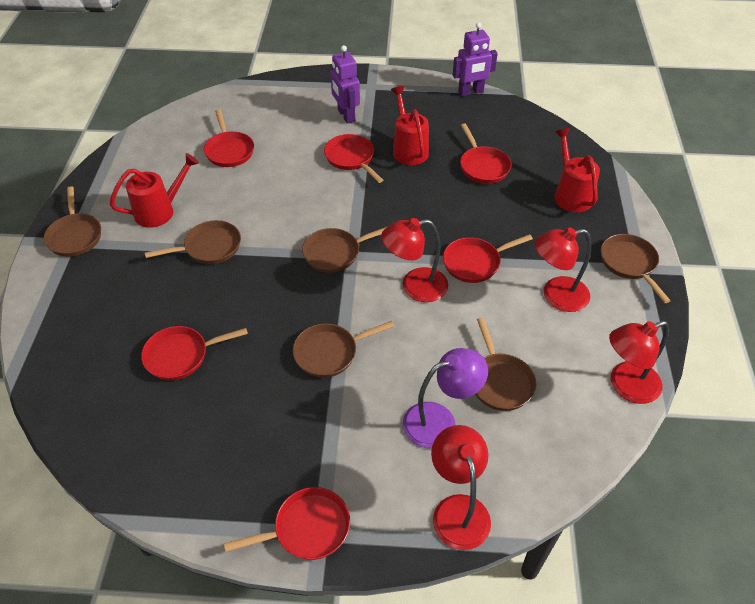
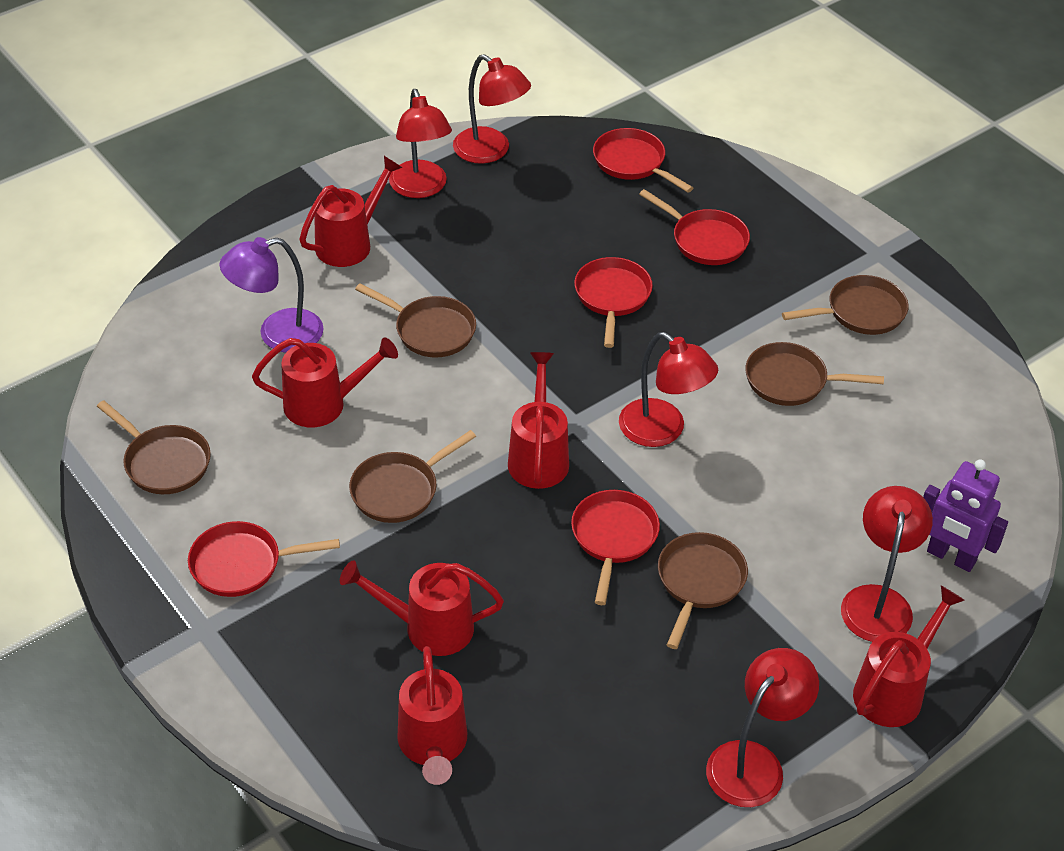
purple robot: 2 -> 1
red lamp: 4 -> 5
red pan: 6 -> 5
red watering can: 3 -> 6

